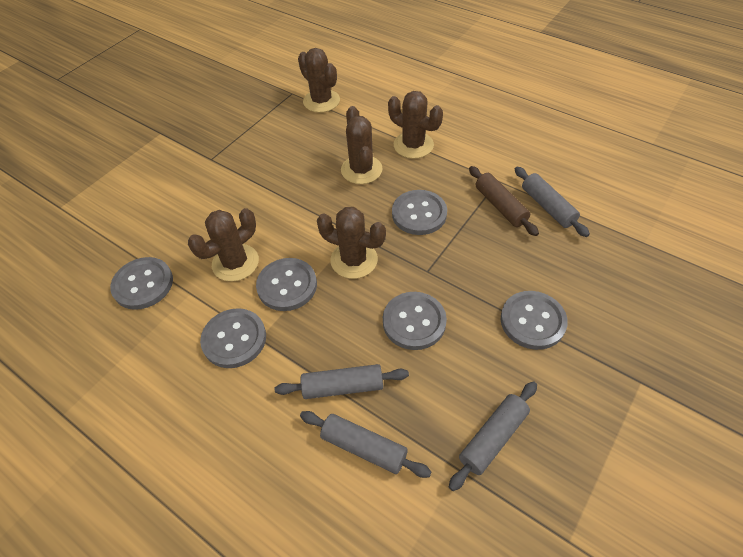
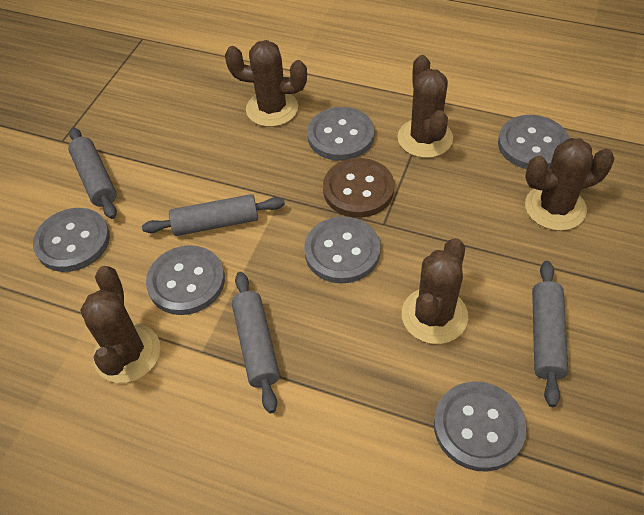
brown button: 0 -> 1
brown rolling pin: 1 -> 0

